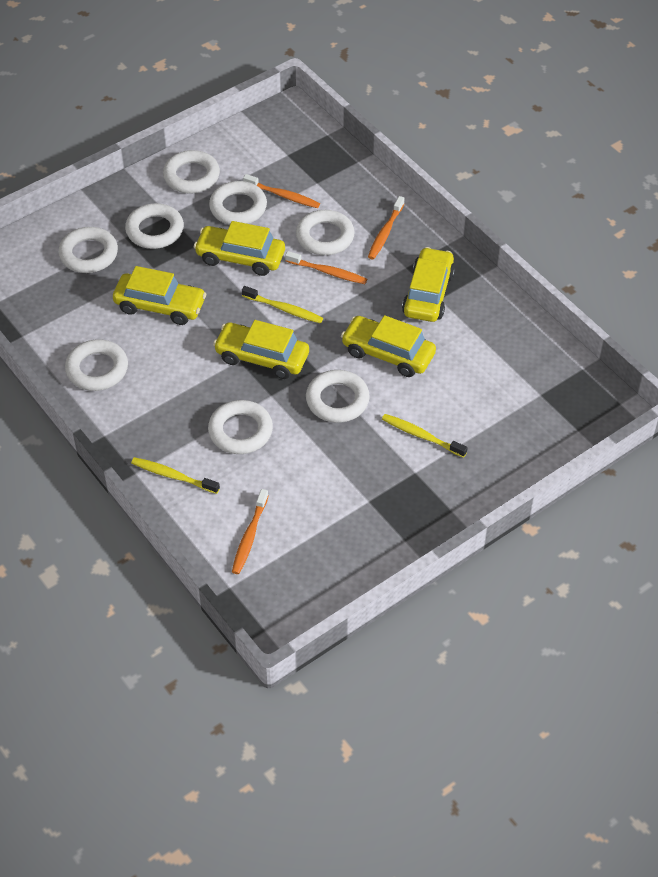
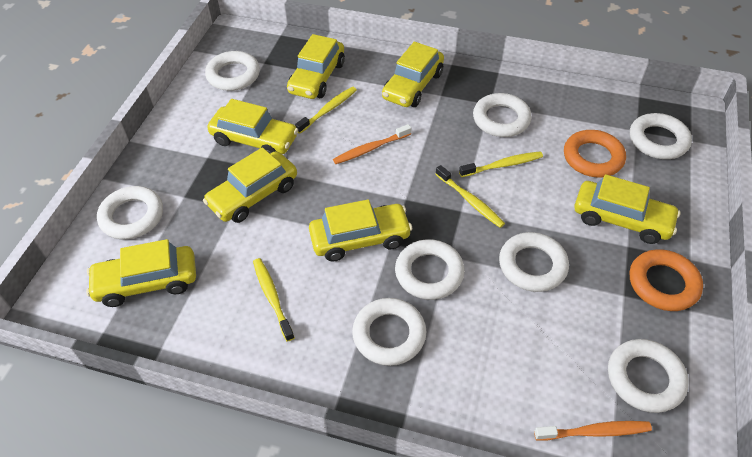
orange ring: 0 -> 2
orange toothbrush: 4 -> 2
yellow car: 5 -> 7
yellow toothbrush: 3 -> 4

